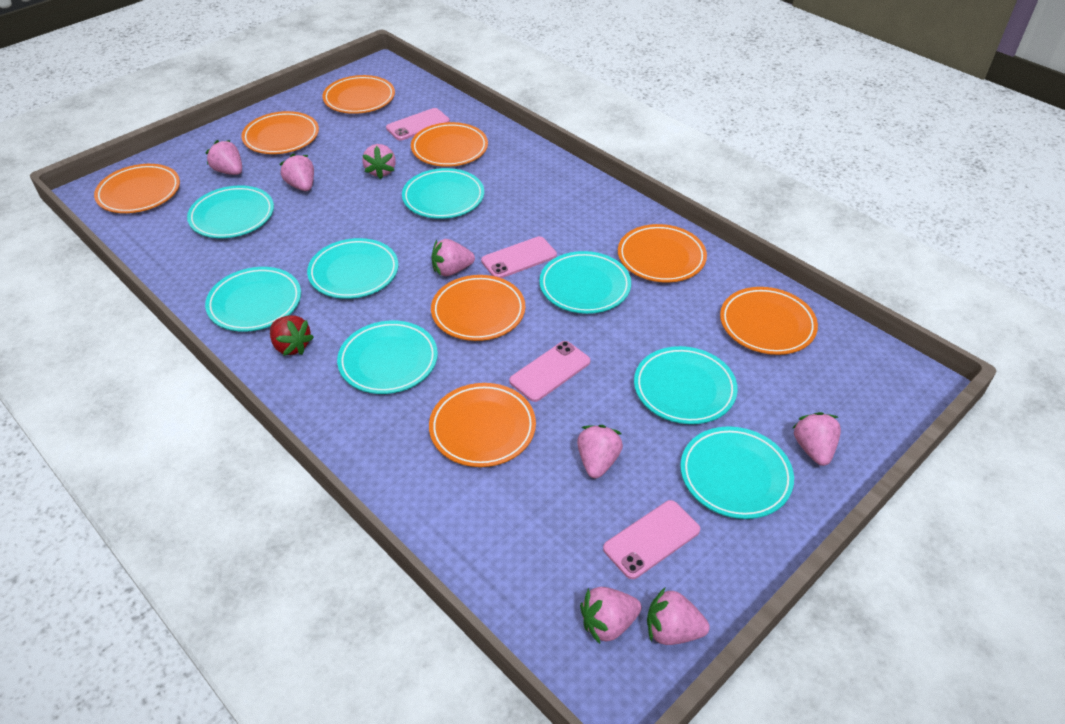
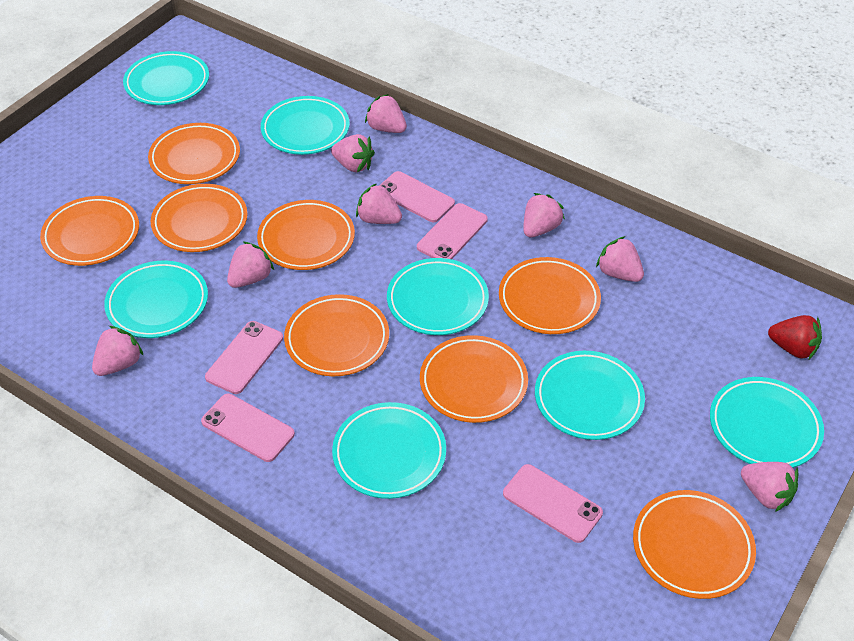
pink phone: 4 -> 5
turquoise plate: 8 -> 7

